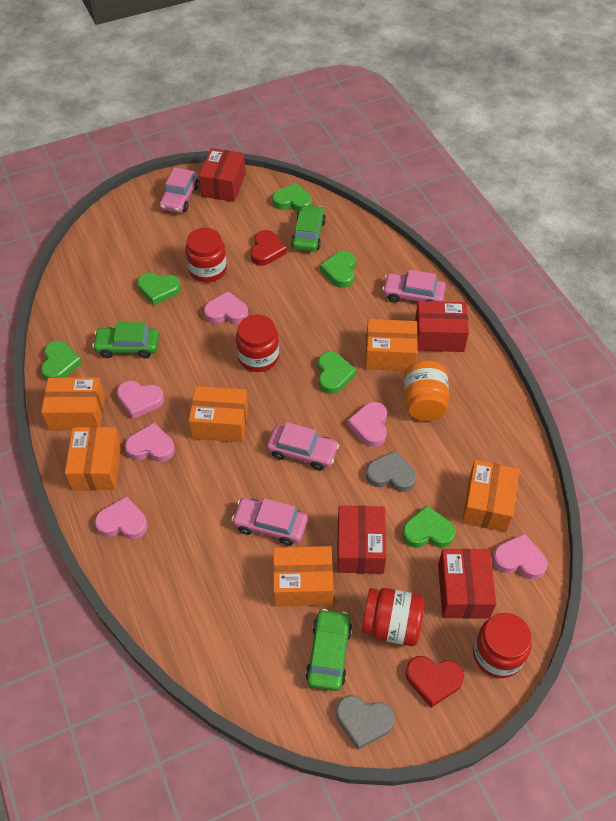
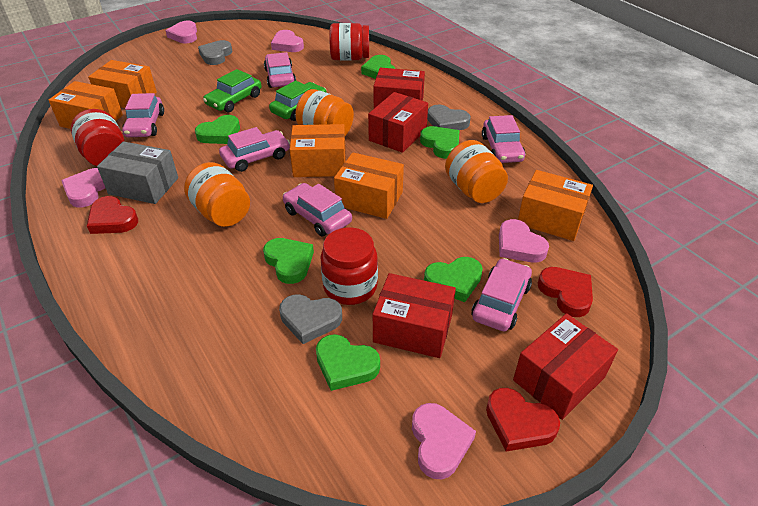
green car: 3 -> 2
grey box: 0 -> 1
grey heart: 2 -> 3
orange box: 6 -> 5
orange jar: 1 -> 3
pink car: 4 -> 6
pink heart: 6 -> 5
red heart: 2 -> 3
red jar: 4 -> 3

